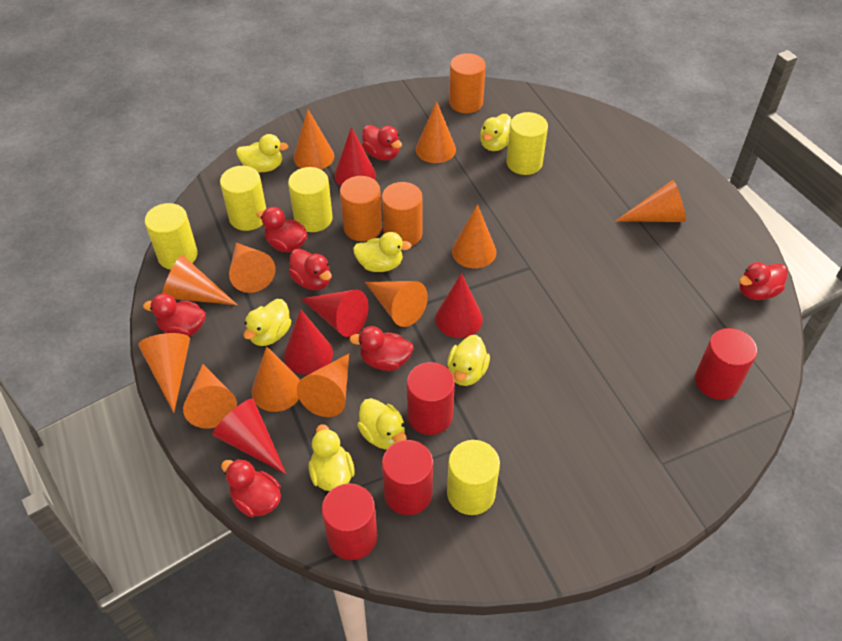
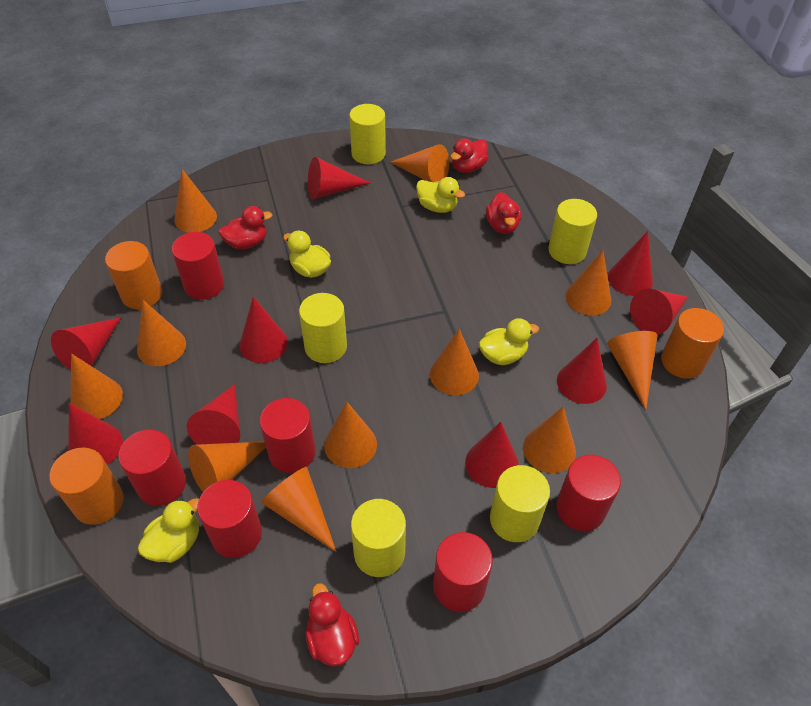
red cone: 5 -> 9
red cylinder: 4 -> 6
red duck: 7 -> 4
yellow duck: 7 -> 4

